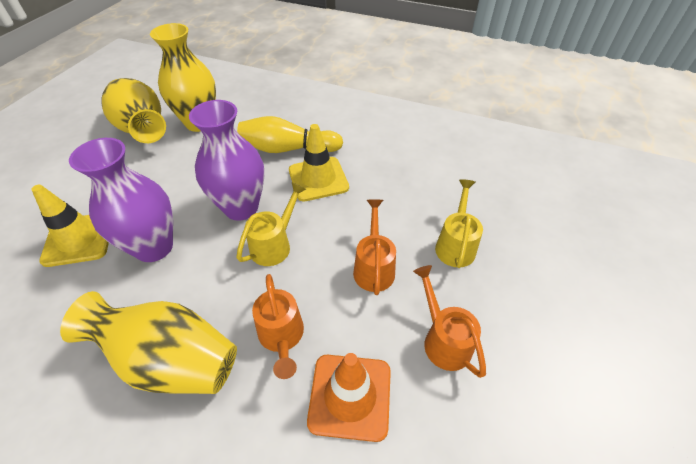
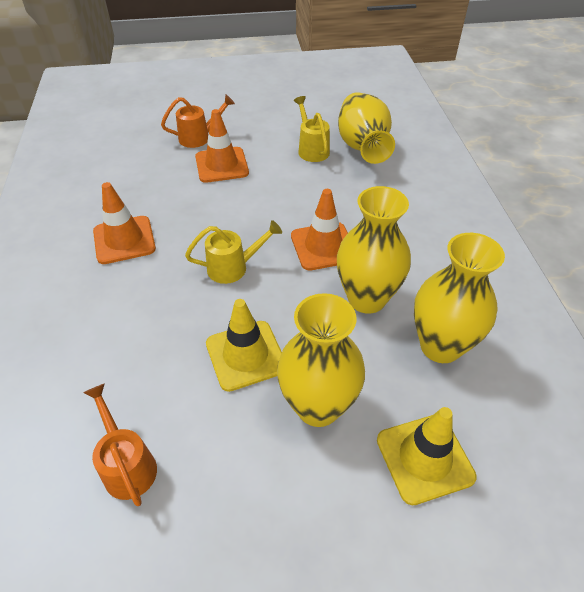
orange traffic cone: 1 -> 3
orange watering can: 3 -> 2
purple vase: 2 -> 0
yellow bowling pin: 1 -> 0
yellow vase: 3 -> 4

